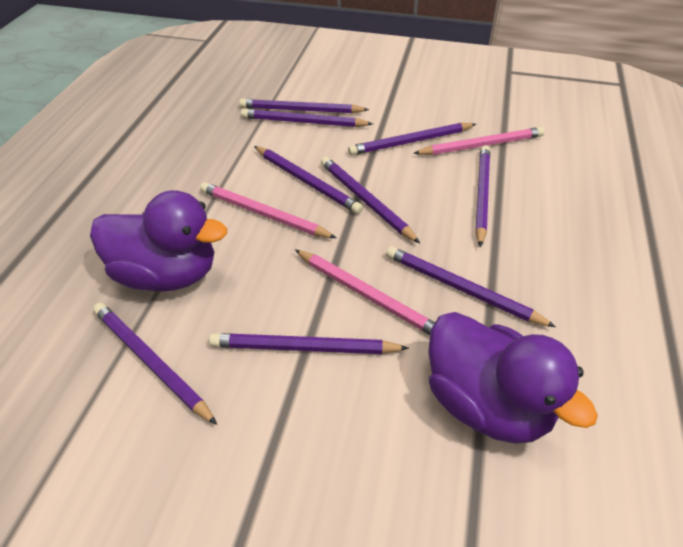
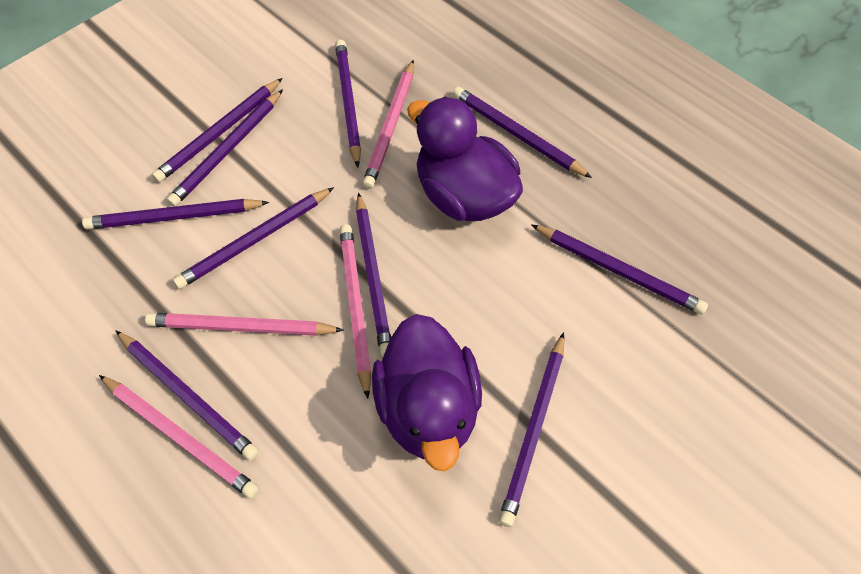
pink pencil: 3 -> 4
purple pencil: 9 -> 10

